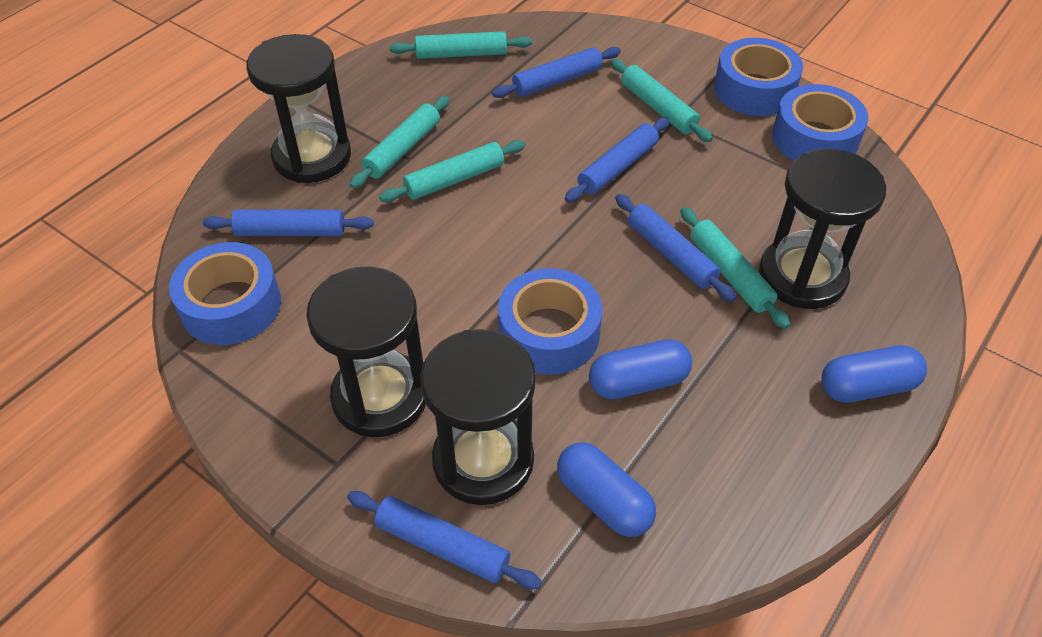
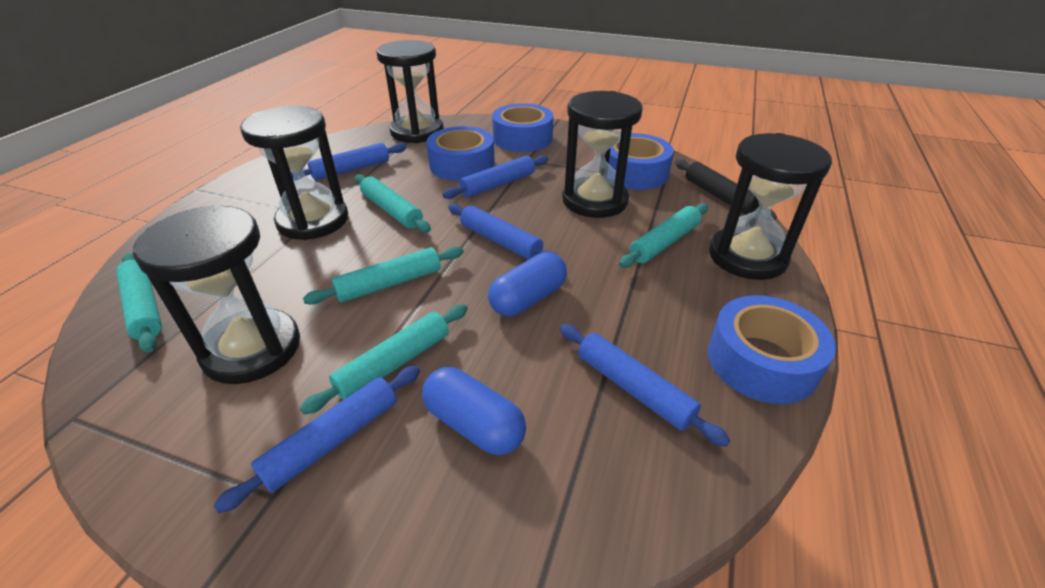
black hourglass: 4 -> 5
black rolling pin: 0 -> 1
blue capsule: 3 -> 2

